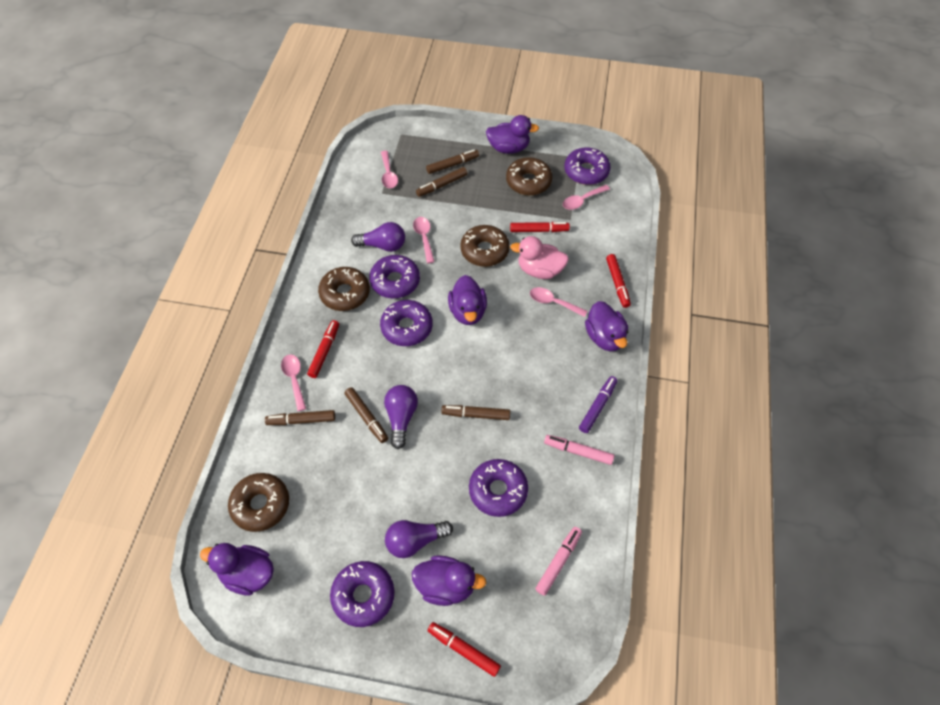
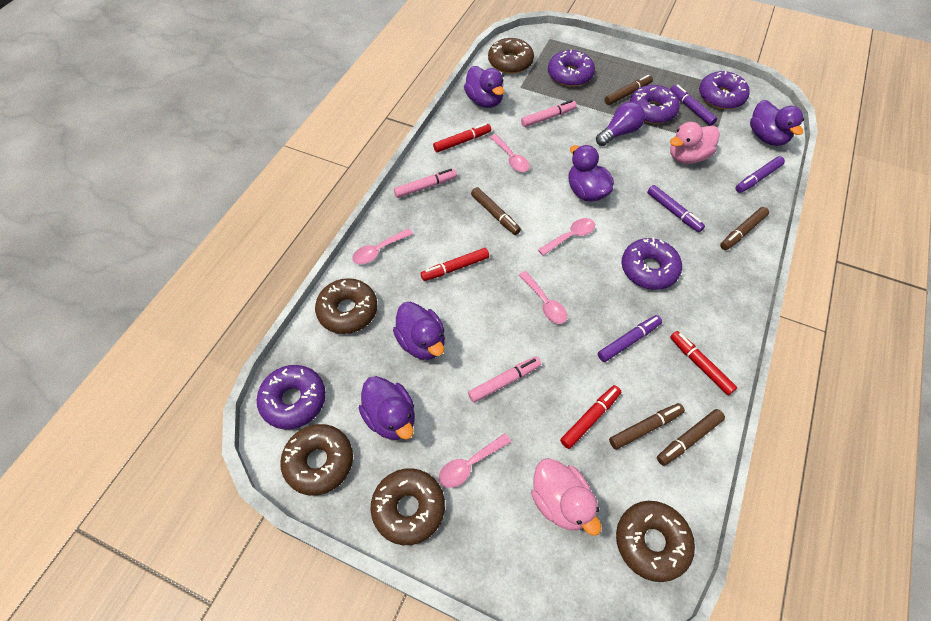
brown donut: 4 -> 5
pink duck: 1 -> 2
pink marker: 2 -> 3
purple light bulb: 3 -> 1
purple marker: 1 -> 4

